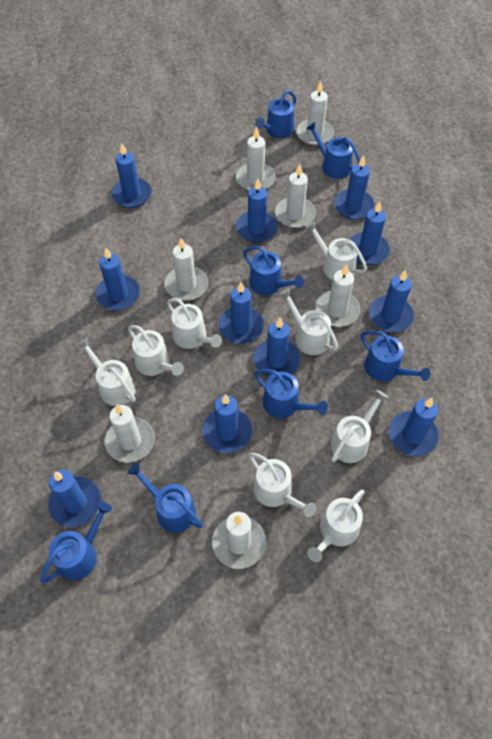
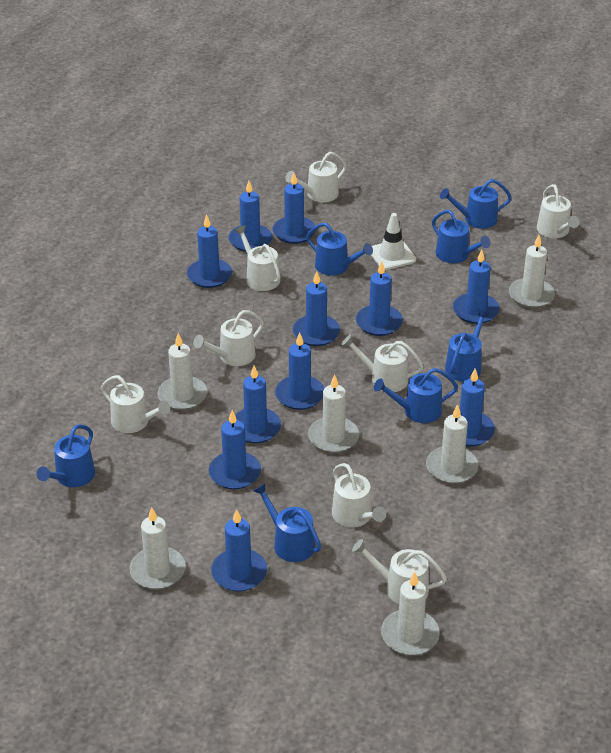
white candle: 7 -> 6
white traffic cone: 0 -> 1

